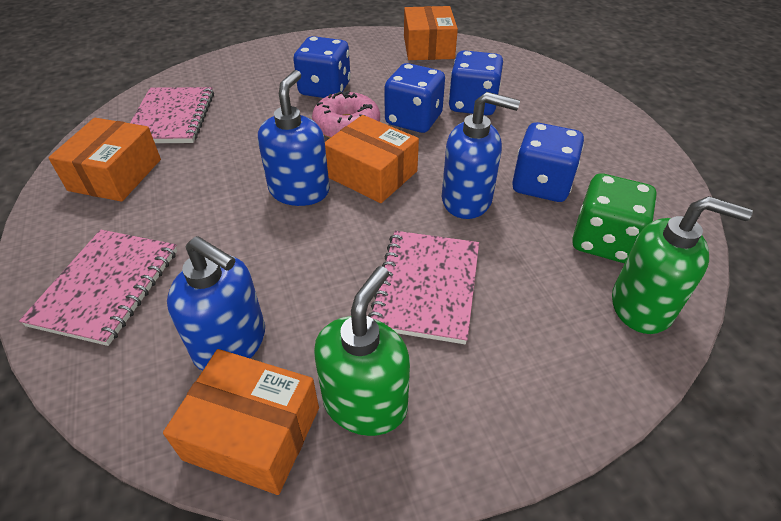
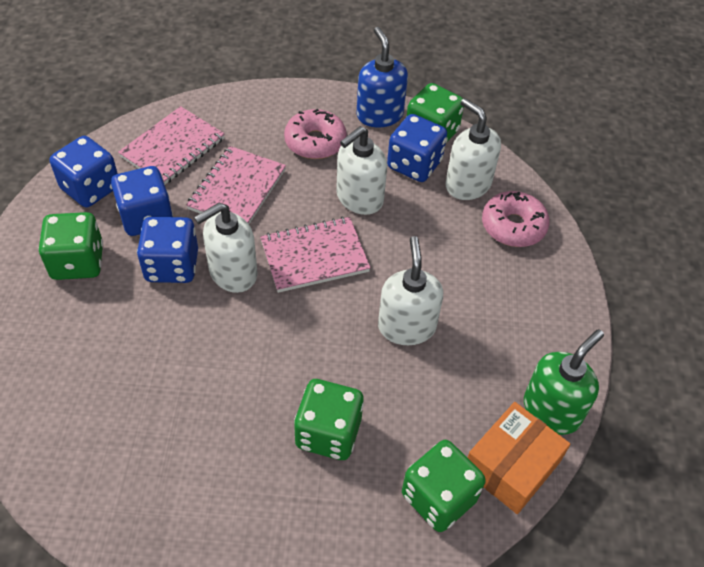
blue soap dispenser: 3 -> 1
green dice: 1 -> 4
green soap dispenser: 2 -> 1
orange box: 4 -> 1
pink donut: 1 -> 2
white soap dispenser: 0 -> 4

